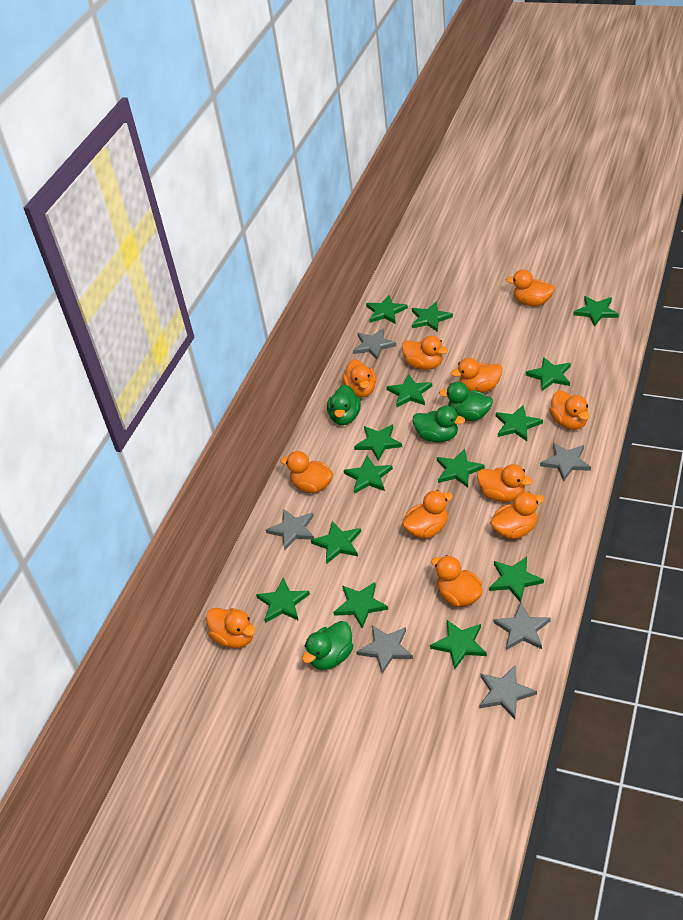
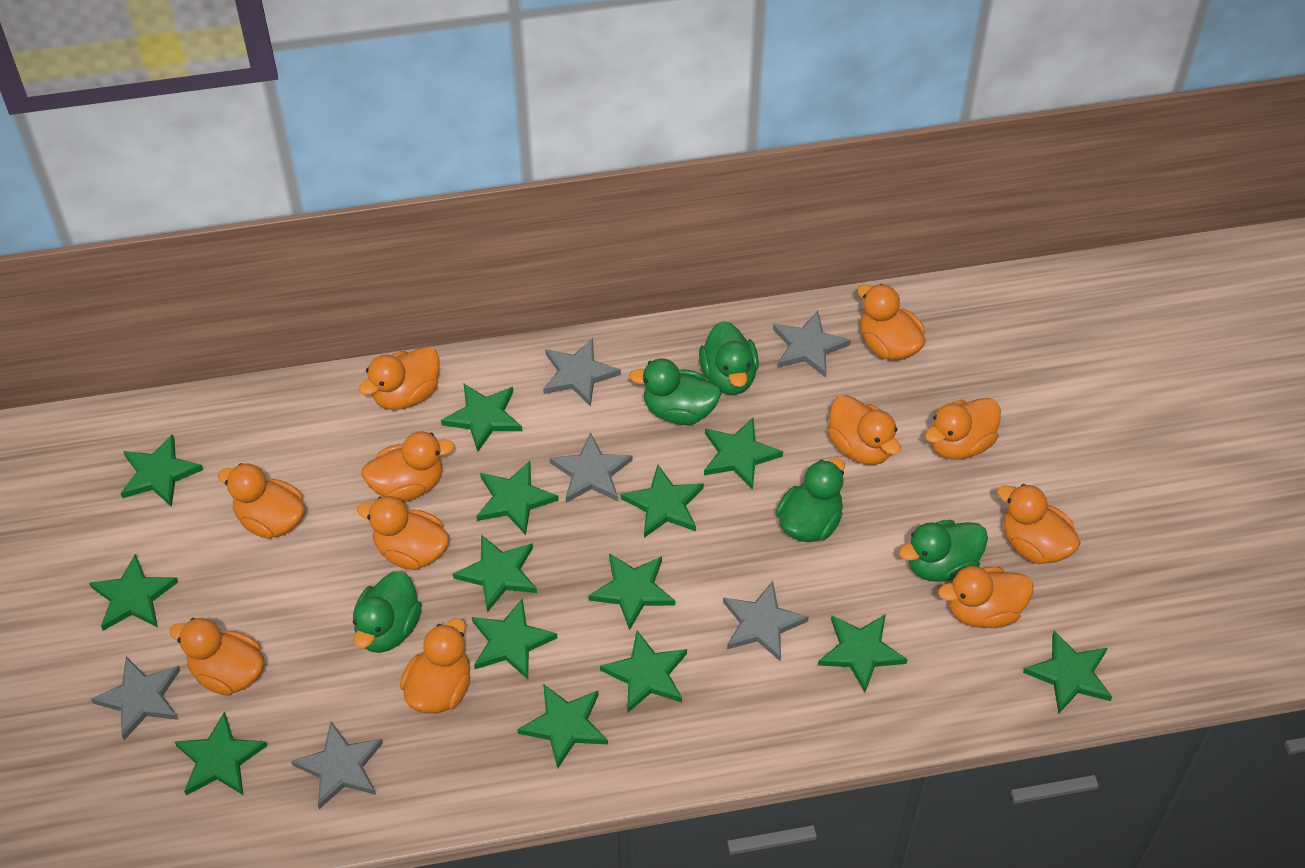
green duck: 4 -> 5

